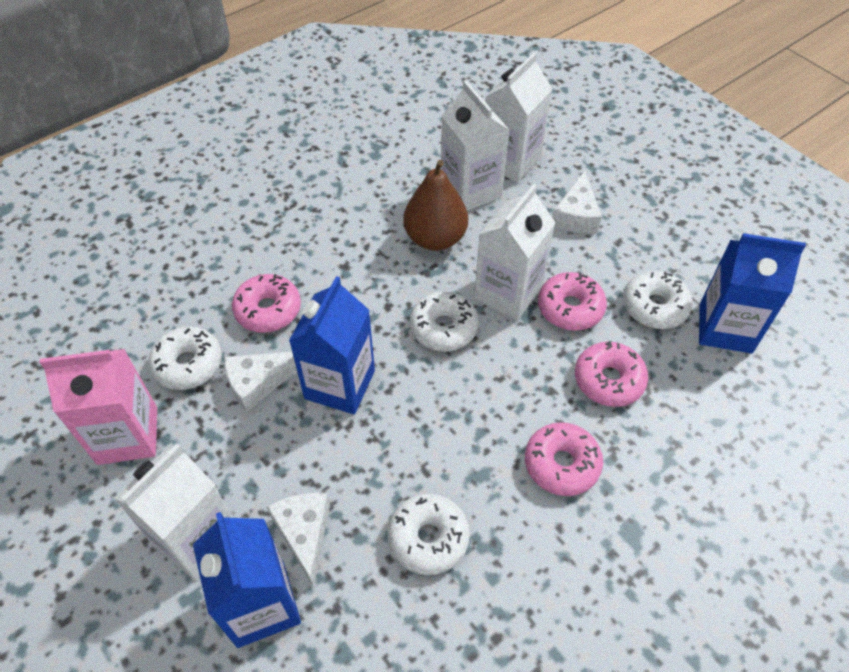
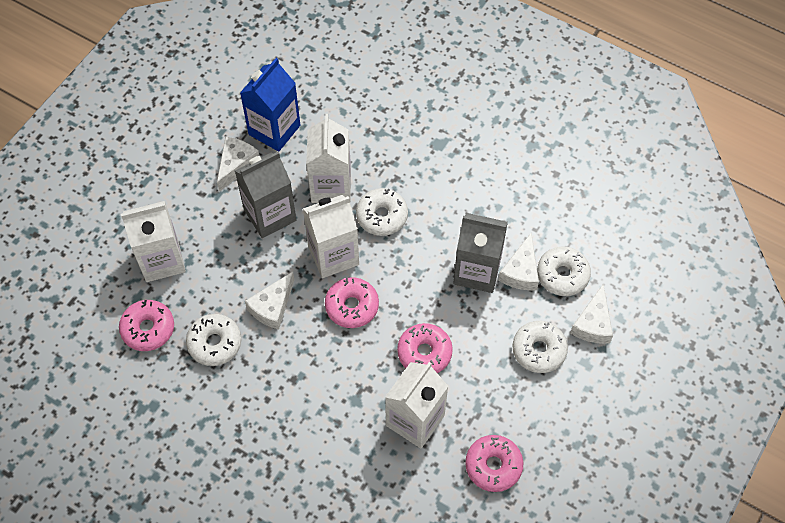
blue carton: 3 -> 1
brown pear: 1 -> 0
grey carton: 0 -> 2
pink carton: 1 -> 0
white cheese: 3 -> 4

